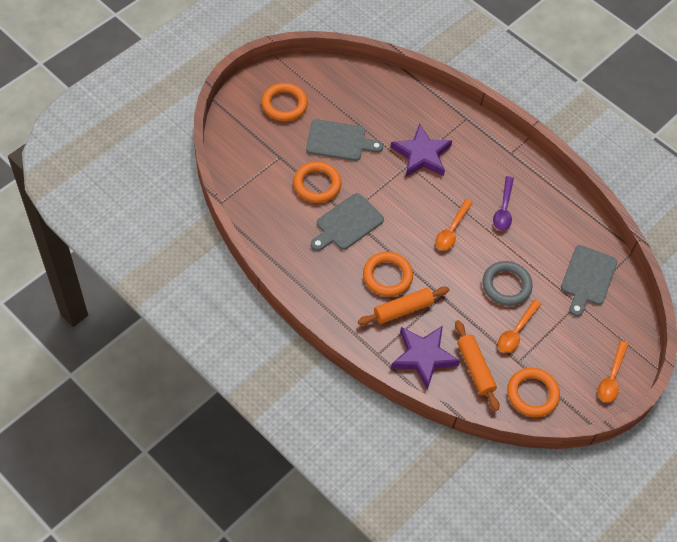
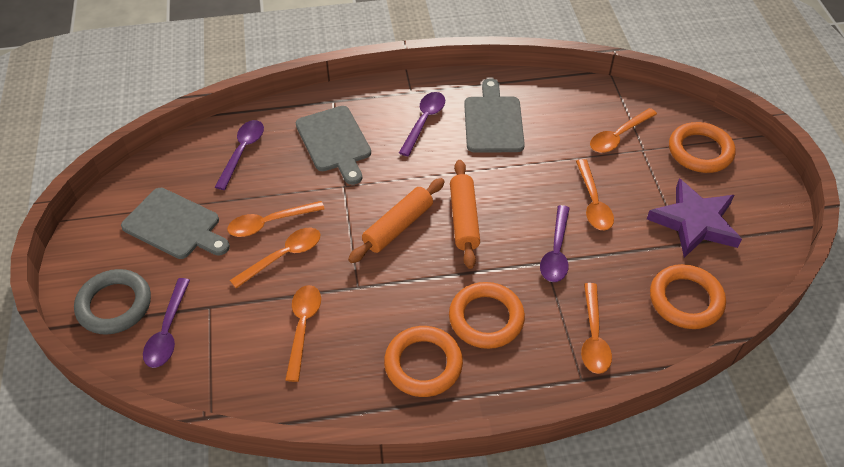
orange spoon: 3 -> 6
purple spoon: 1 -> 4
purple star: 2 -> 1

